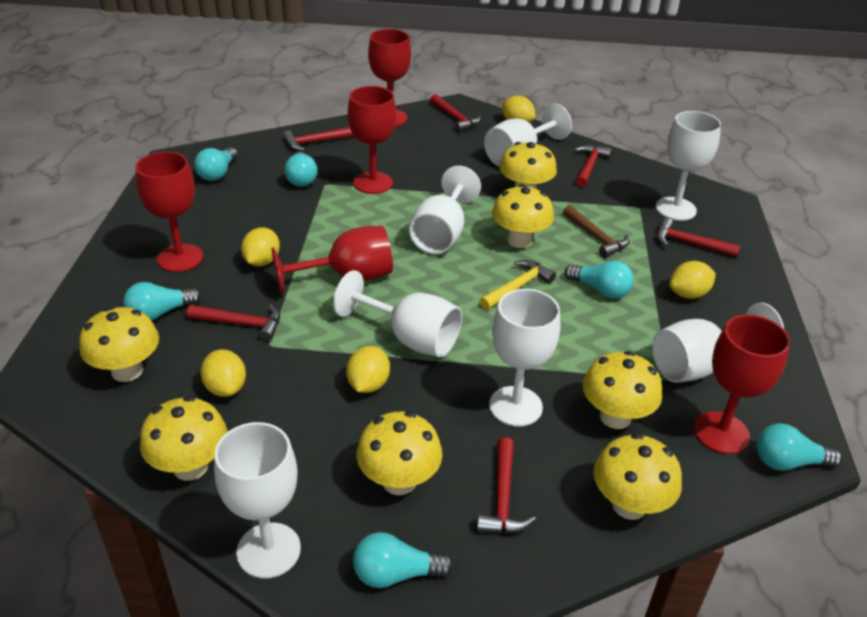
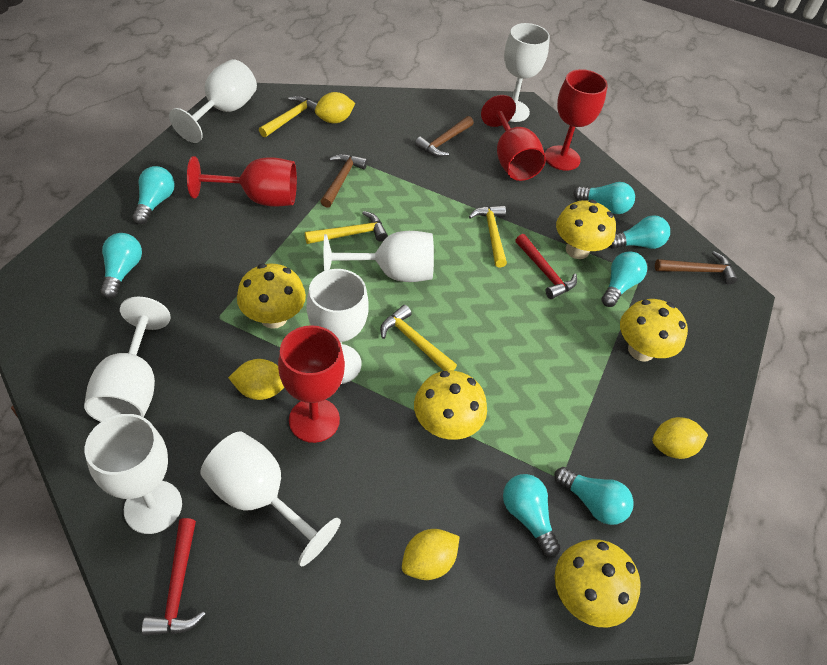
brown hammer: 1 -> 3
red goblet: 5 -> 4
red hammer: 6 -> 2
turquoise light bulb: 6 -> 7
yellow hammer: 1 -> 4
yellow lemon: 5 -> 4
yellow mushroom: 7 -> 5

